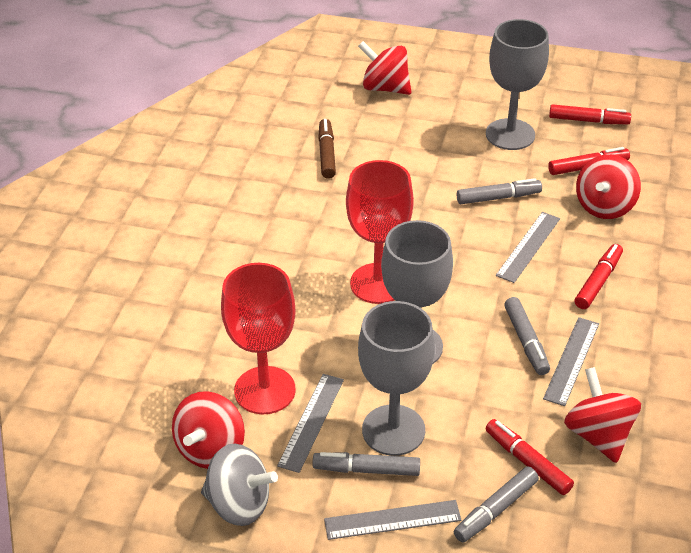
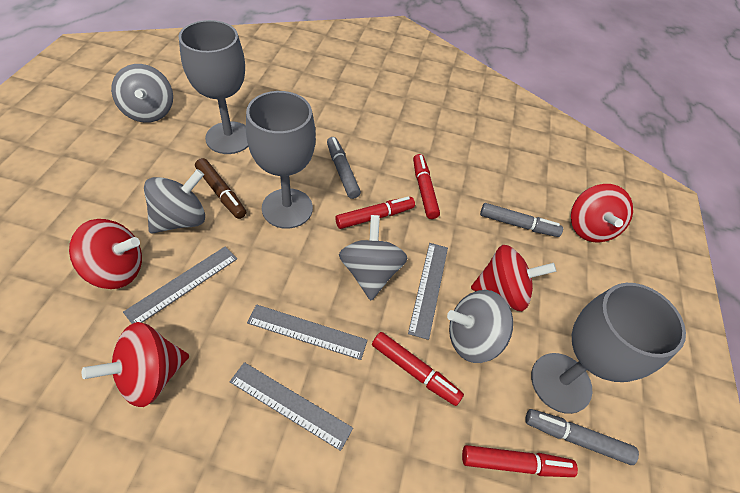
grey marker: 4 -> 3
grey spinning top: 1 -> 4
red goblet: 2 -> 0

